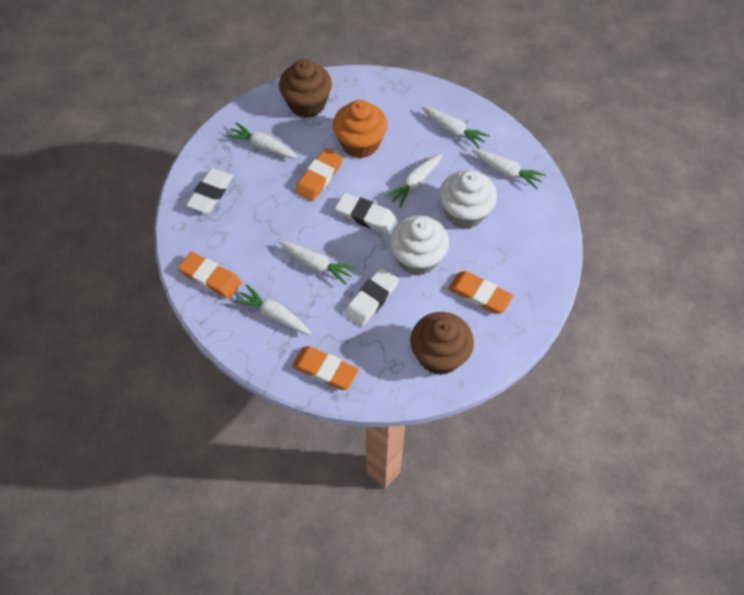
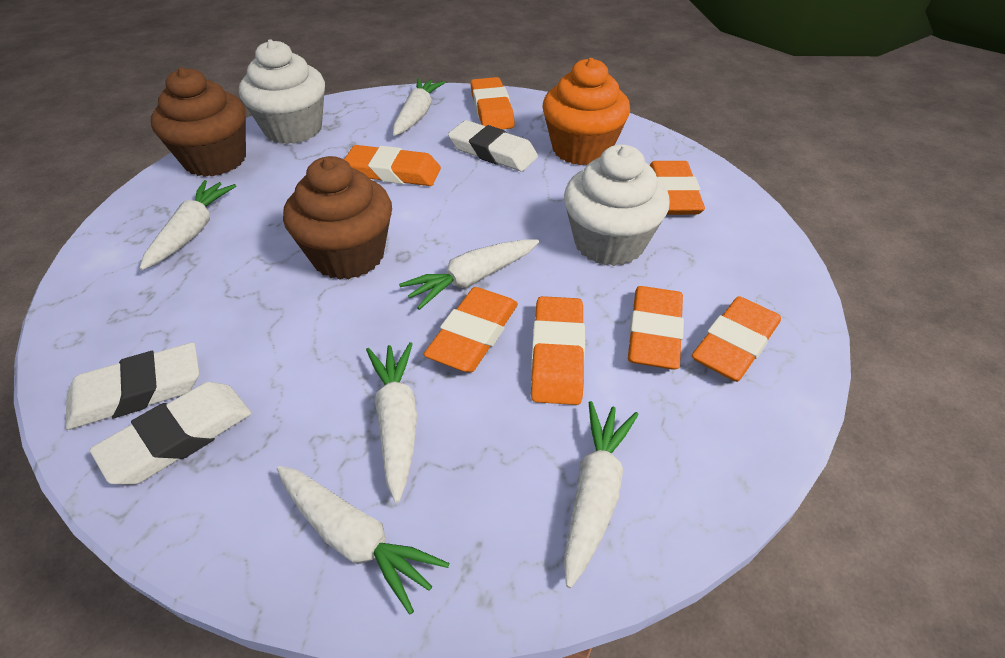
orange eraser: 4 -> 7

